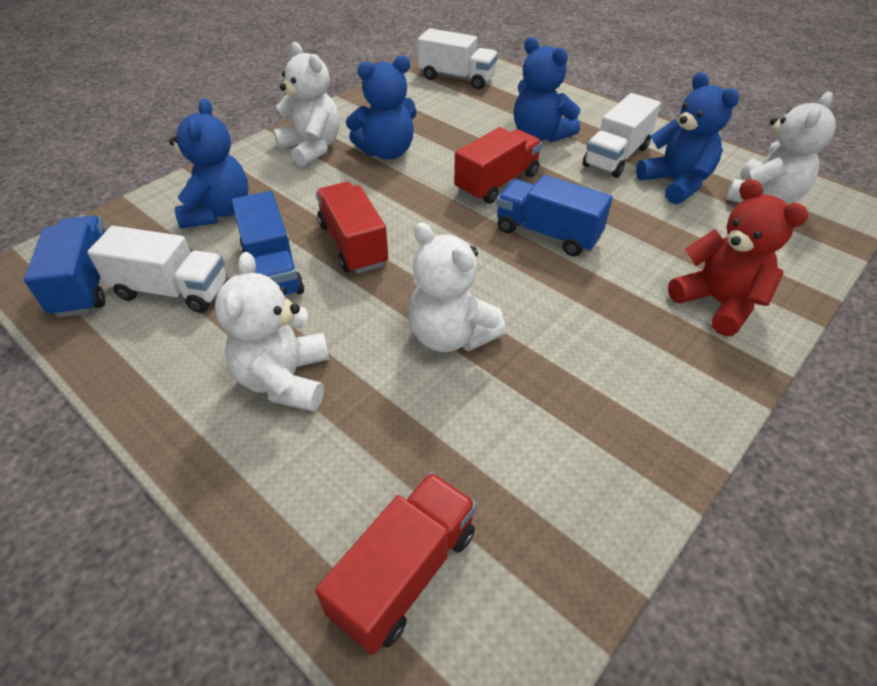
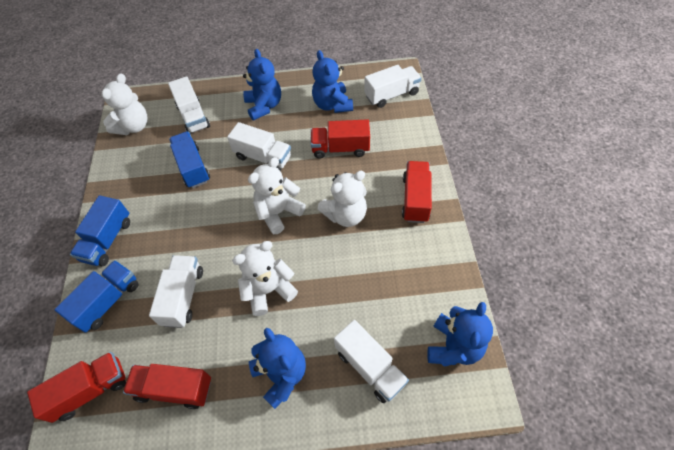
red teddy bear: 1 -> 0
red truck: 3 -> 4
white truck: 3 -> 5

